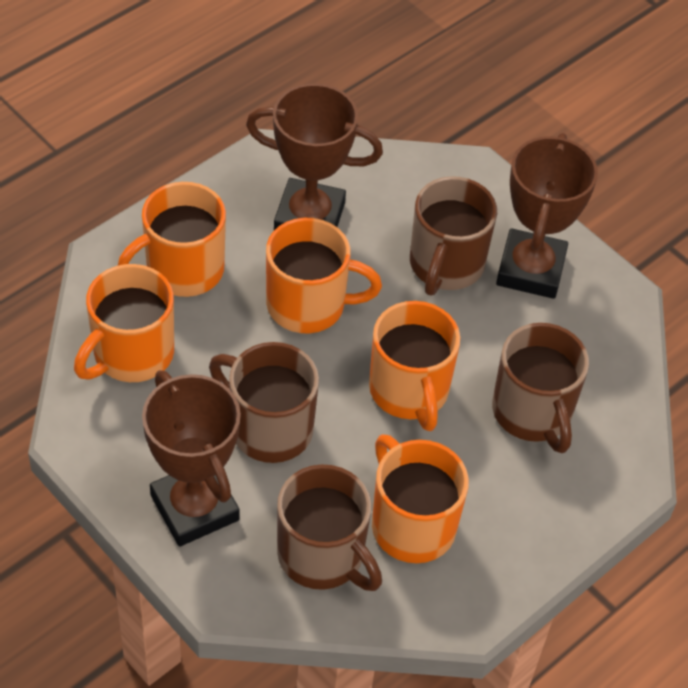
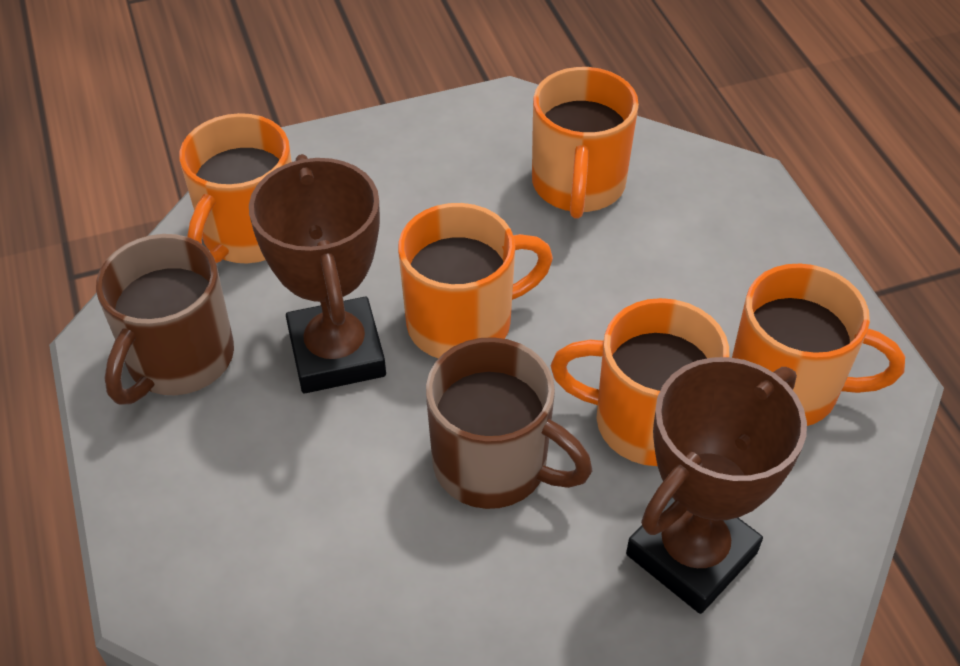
brown mug: 4 -> 2
brown trophy: 3 -> 2

